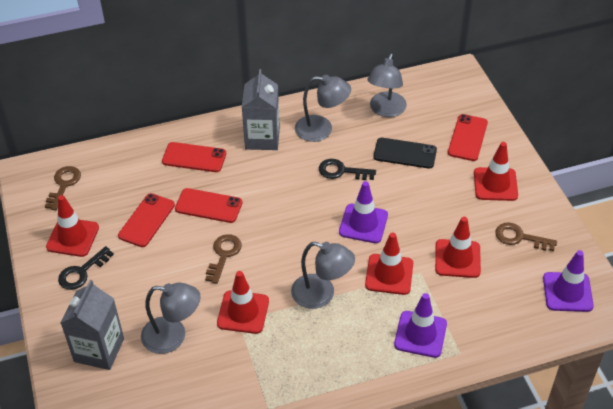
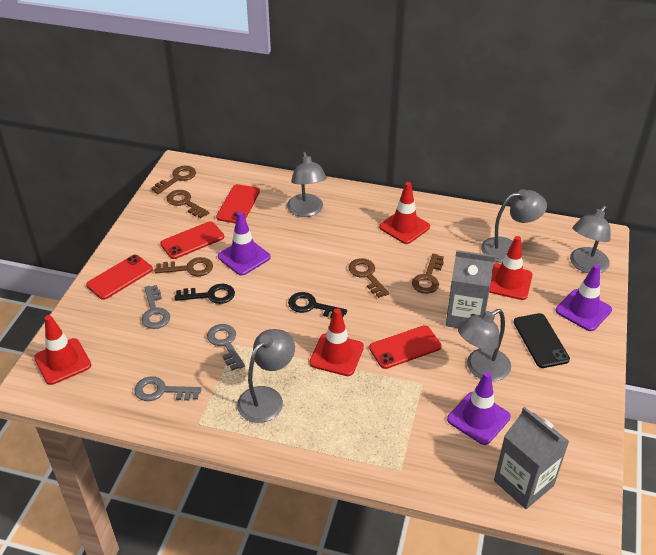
brown key: 3 -> 5
grey key: 0 -> 3
grey lamp: 4 -> 5
red traffic cone: 5 -> 4

